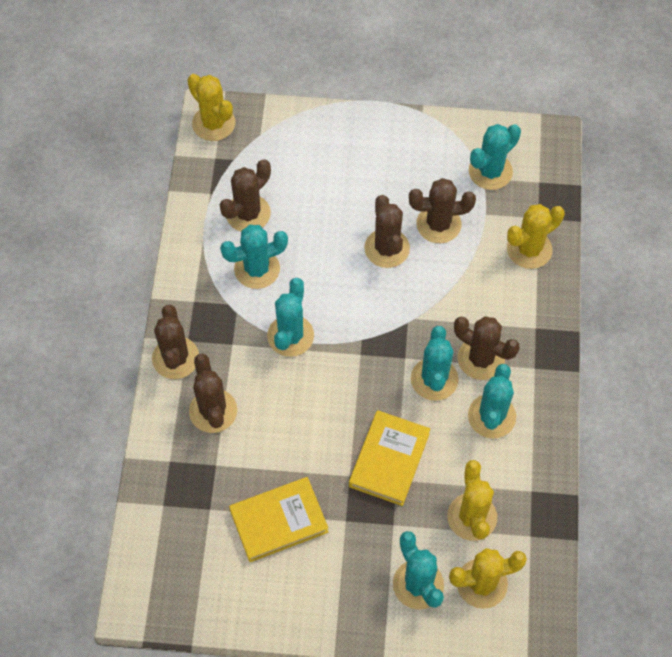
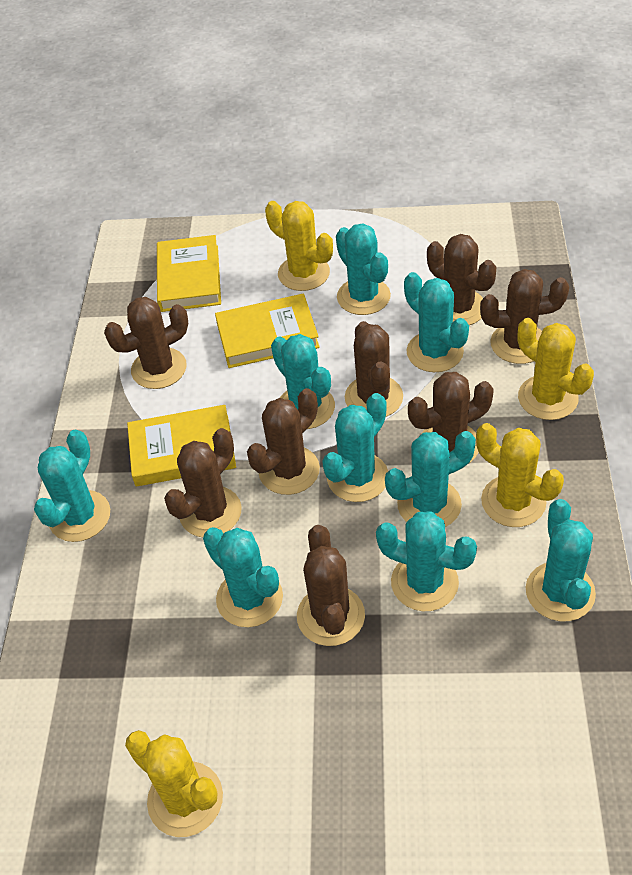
brown cactus: 6 -> 8
turquoise cactus: 6 -> 9
yellow book: 2 -> 3

